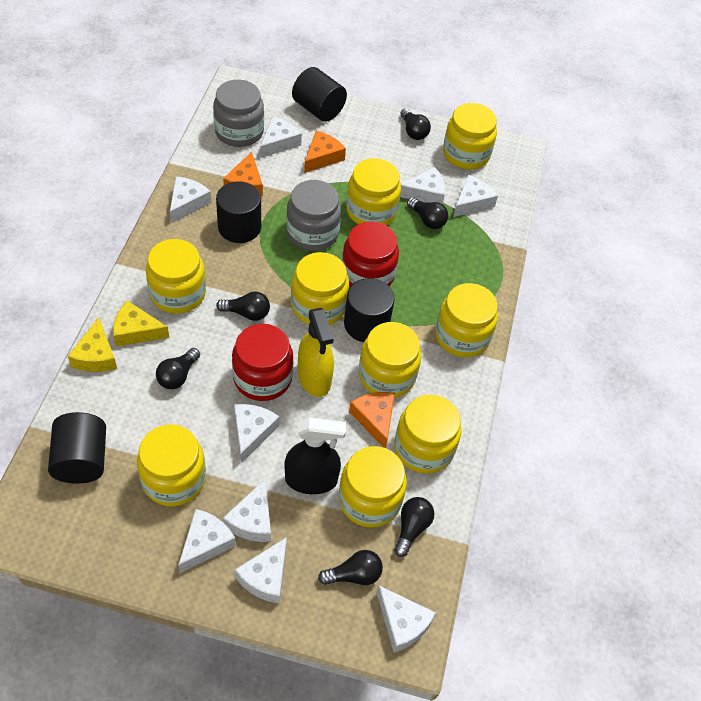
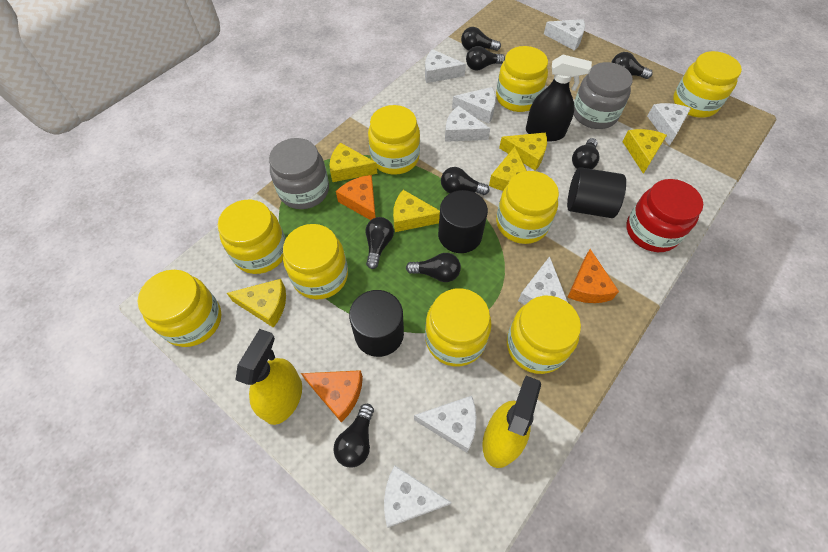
black cylinder: 4 -> 3
black light bulb: 6 -> 8
red jar: 2 -> 1
white cheese: 9 -> 8
yellow cheese: 2 -> 6
yellow spray bottle: 1 -> 2

